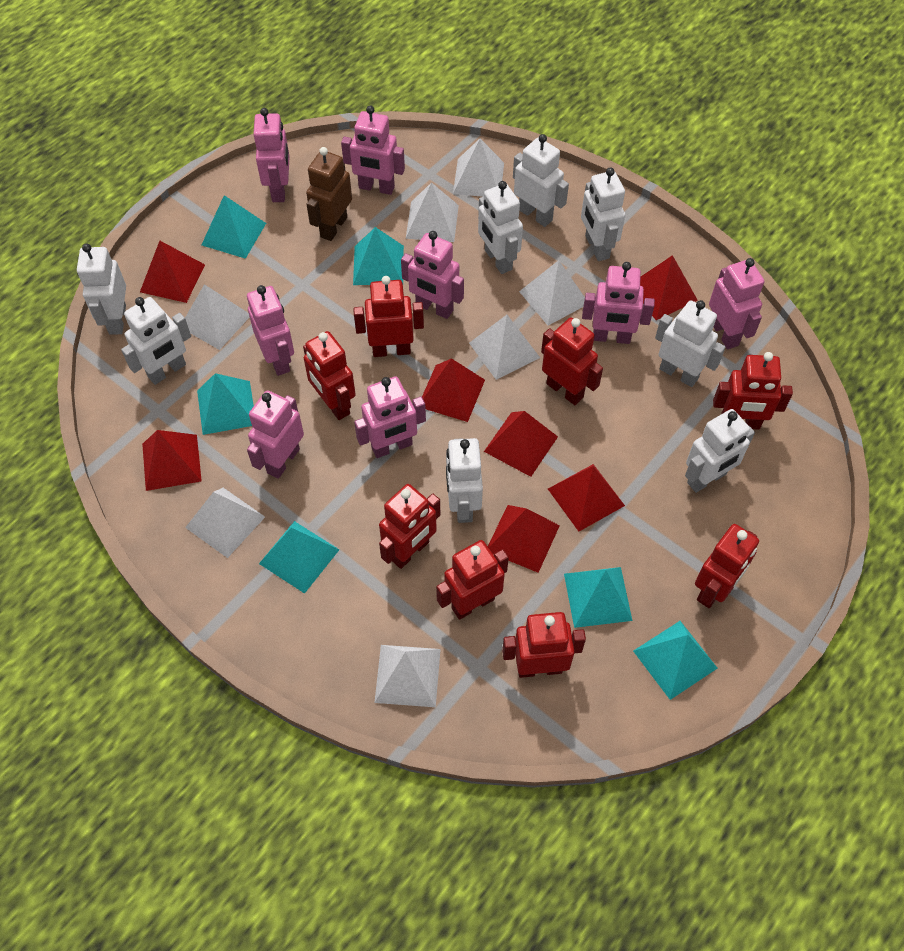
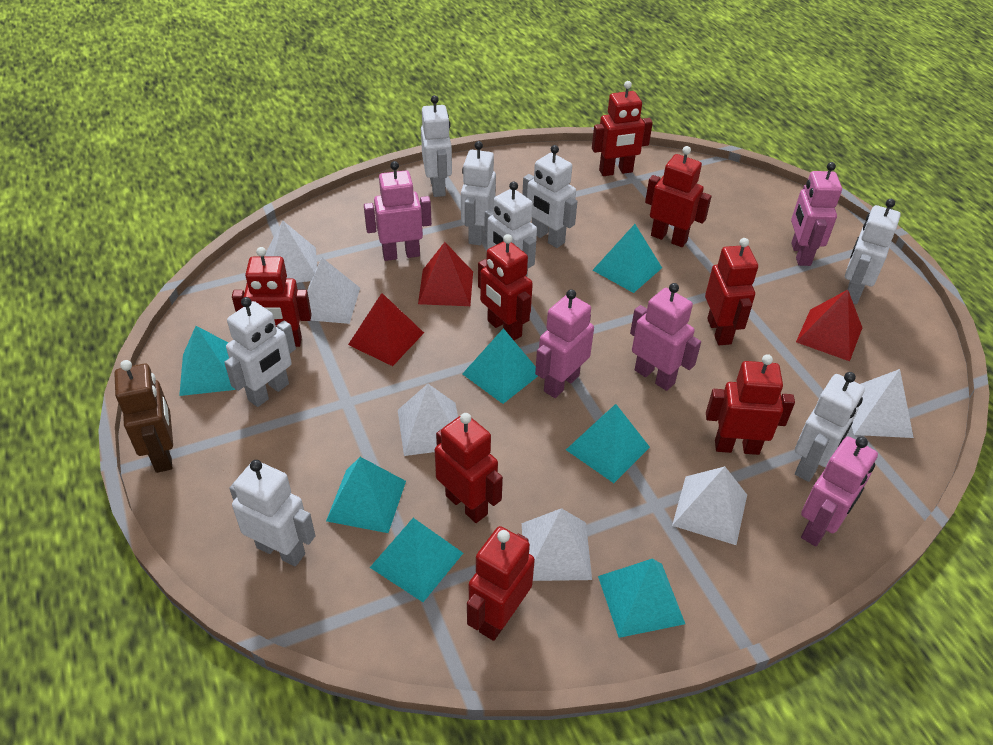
pink robot: 8 -> 5
red pyramid: 7 -> 3
turquoise pyramid: 6 -> 7
white pyramid: 7 -> 6

